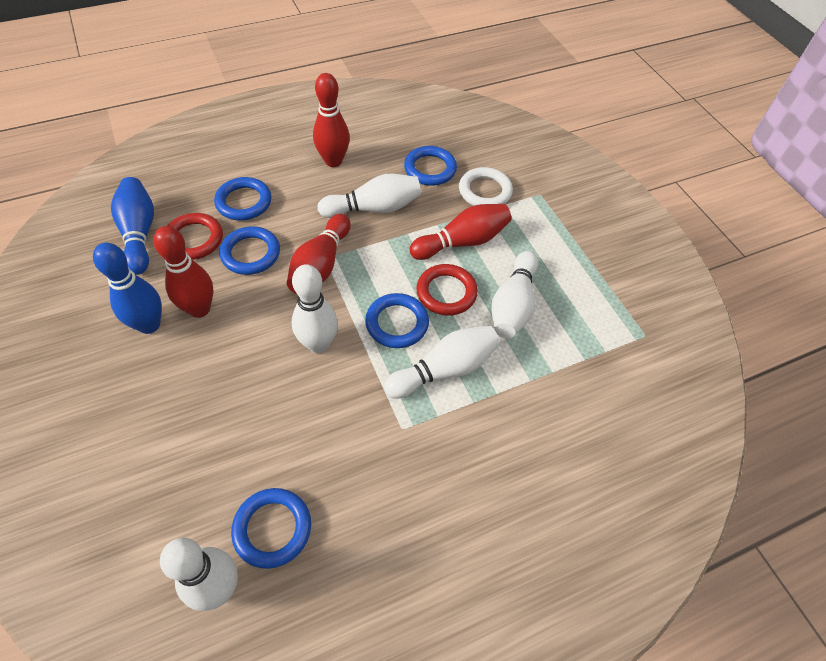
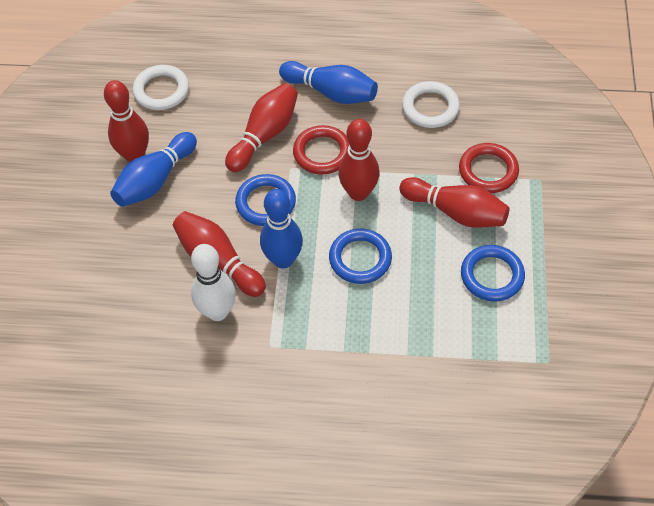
blue bowling pin: 2 -> 3
blue ring: 5 -> 3
red bowling pin: 4 -> 5
white bowling pin: 5 -> 1
white ring: 1 -> 2

